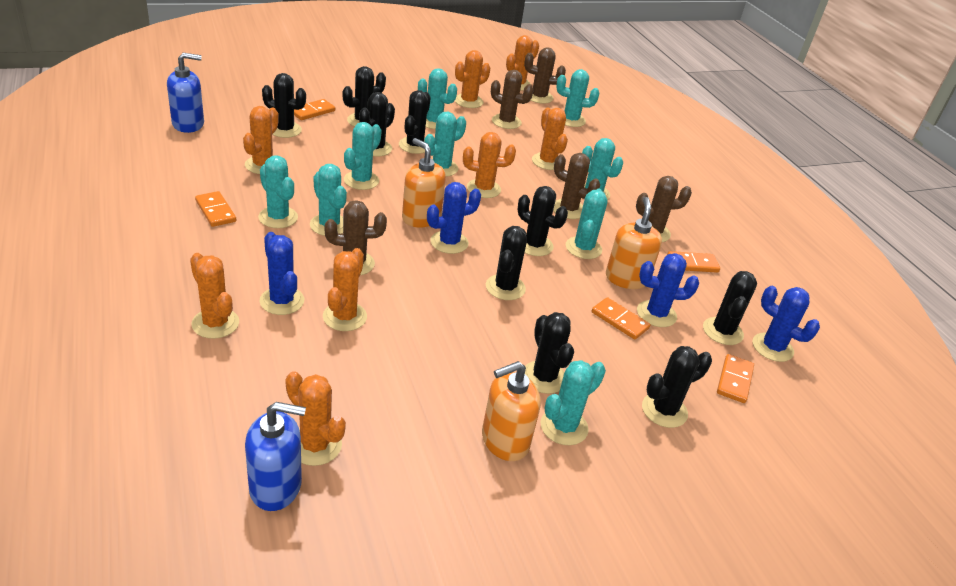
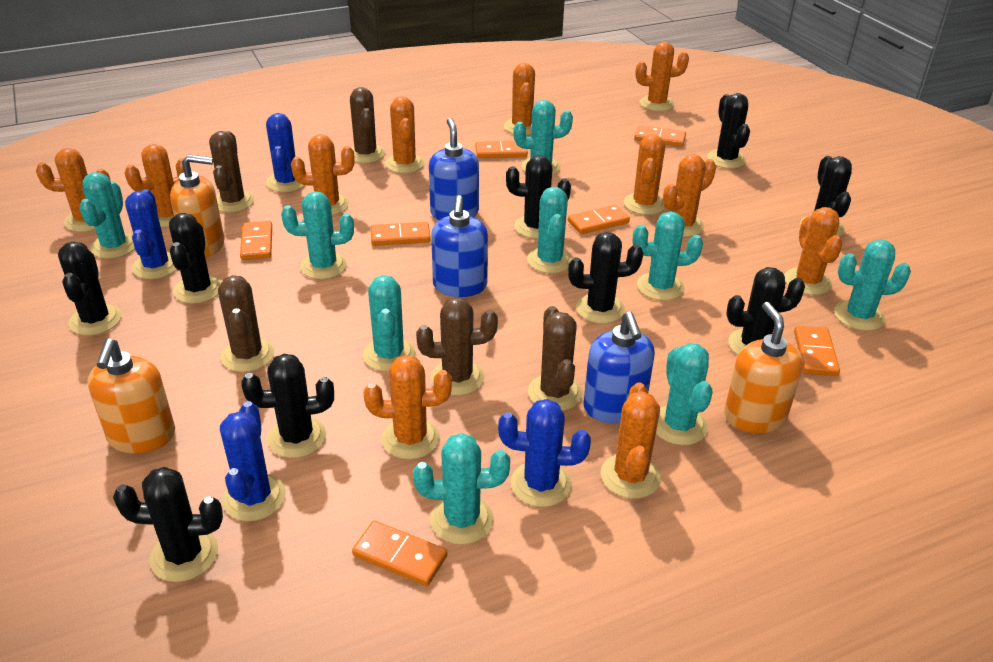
blue soap dispenser: 2 -> 3
orange cactus: 8 -> 11
orange domino: 5 -> 7

